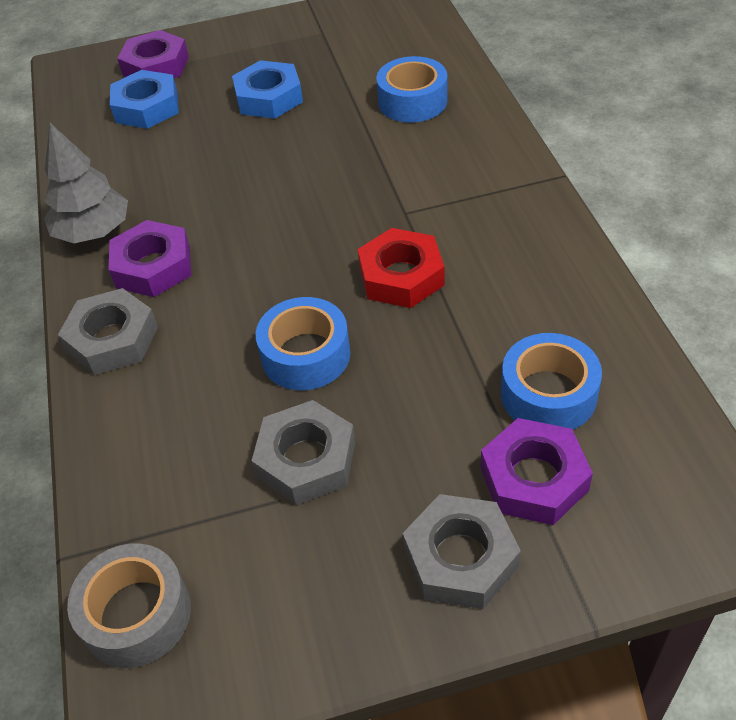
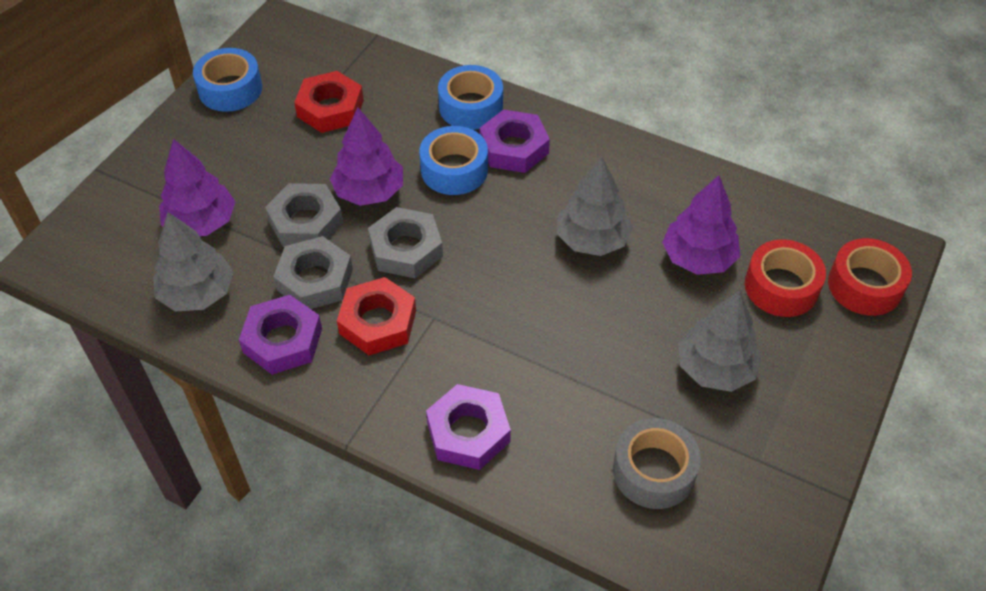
blue nut: 2 -> 0
grey tree: 1 -> 3
purple tree: 0 -> 3
red nut: 1 -> 2
red tape: 0 -> 2

